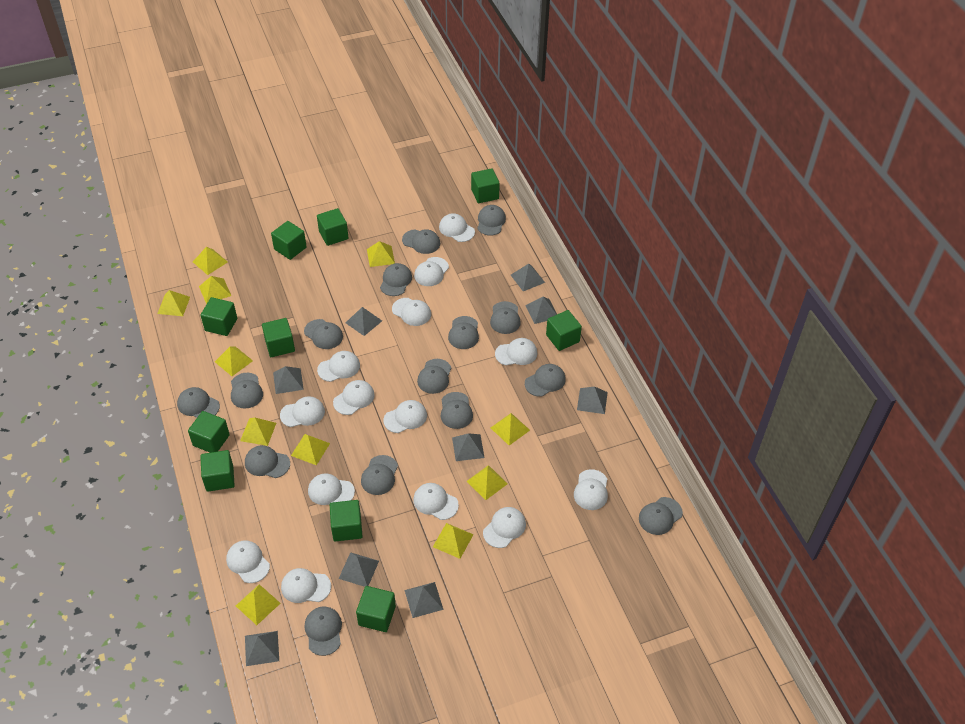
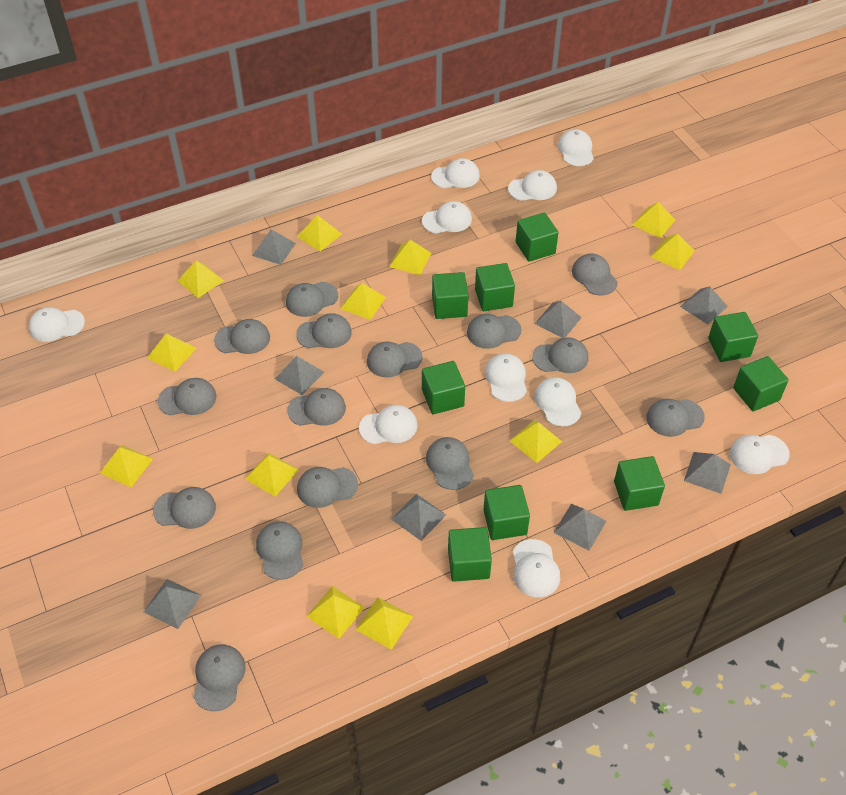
green cube: 10 -> 9
grey pyramid: 9 -> 8
white cap: 14 -> 10
yellow pyramid: 11 -> 12

